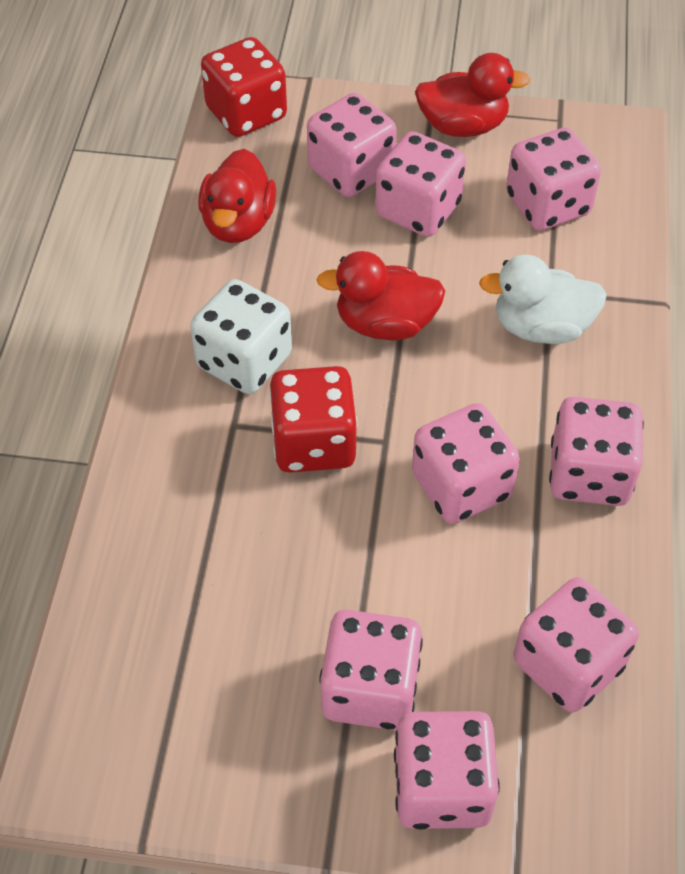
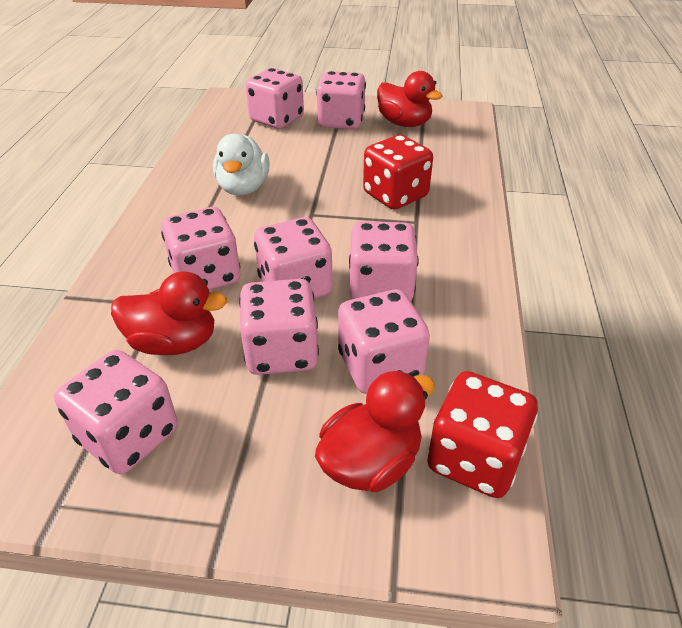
white dice: 1 -> 0

